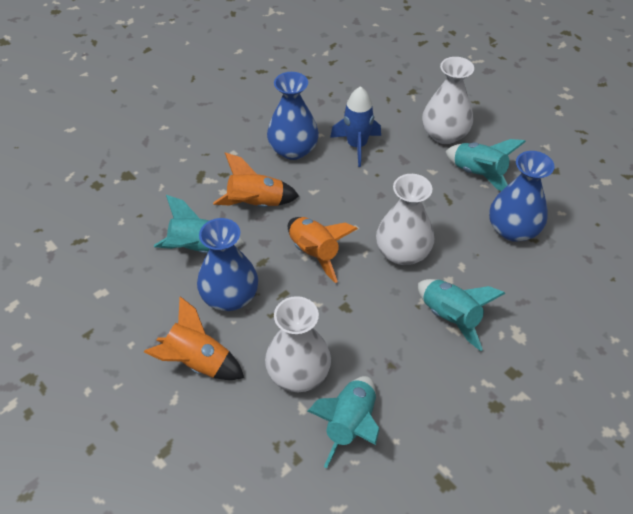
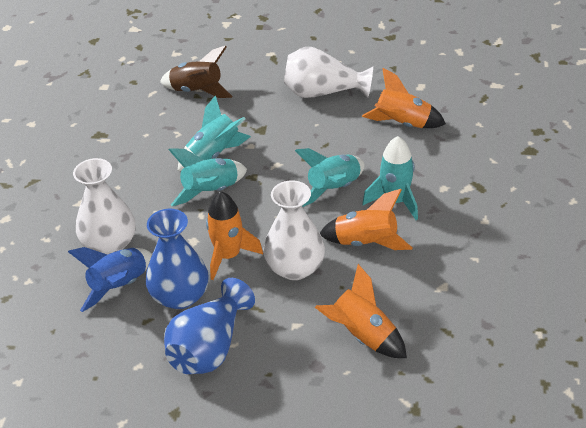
blue vase: 3 -> 2
brown rocket: 0 -> 1
orange rocket: 3 -> 4

